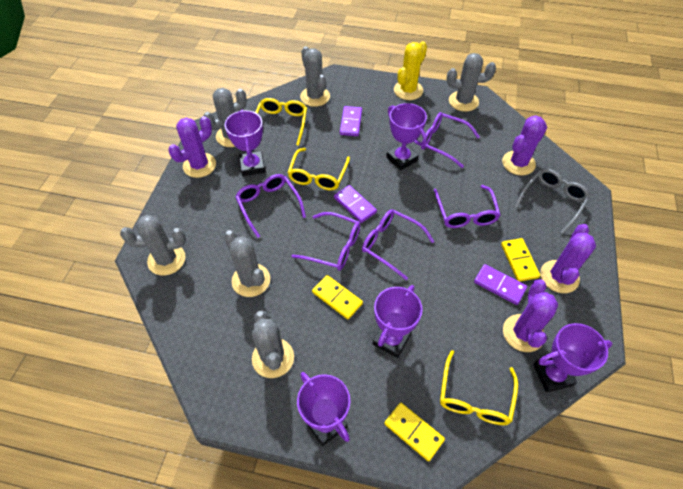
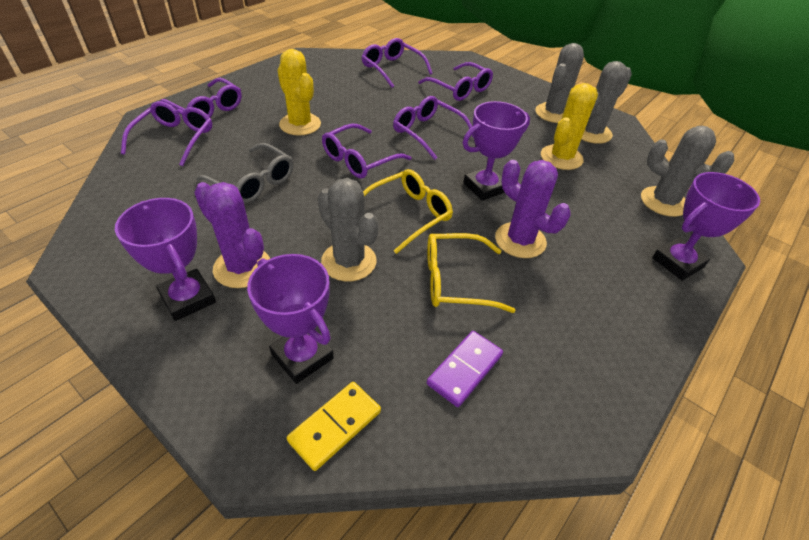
grey cactus: 6 -> 4
purple cactus: 4 -> 2
purple domino: 3 -> 1
purple glasses: 5 -> 6
purple trophy: 5 -> 4
yellow cactus: 1 -> 2
yellow domino: 3 -> 1
yellow glasses: 3 -> 2

